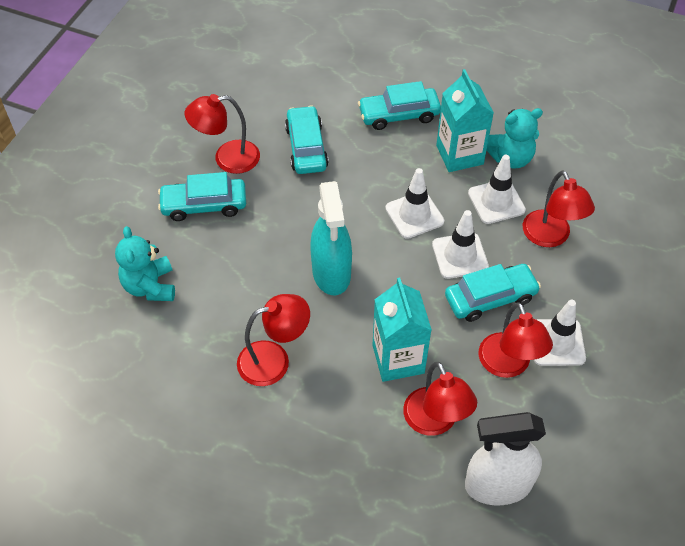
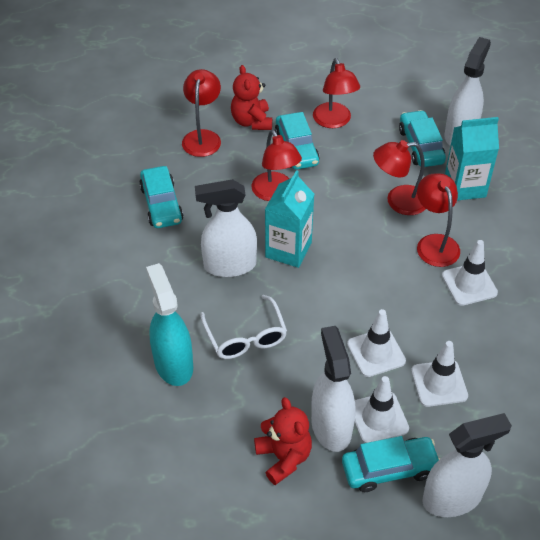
red teddy bear: 0 -> 2
turquoise teddy bear: 2 -> 0
white glasses: 0 -> 1
white spray bottle: 1 -> 4

